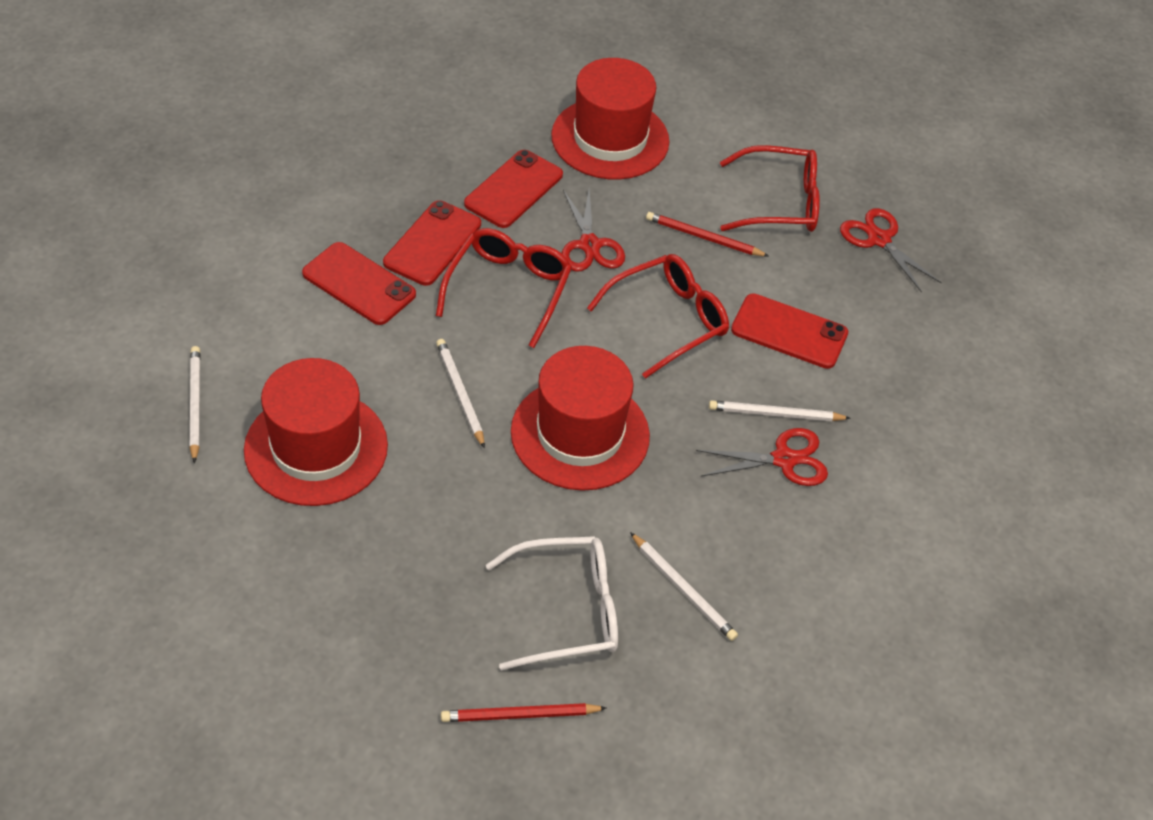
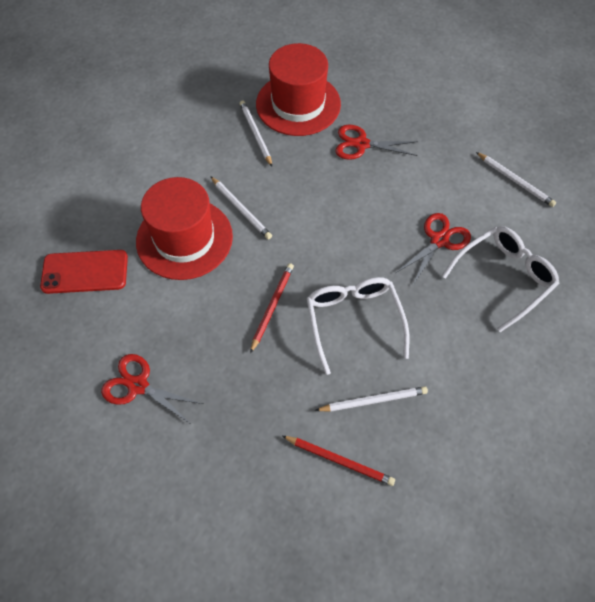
red glasses: 3 -> 0
red hat: 3 -> 2
red phone: 4 -> 1
white glasses: 1 -> 2

